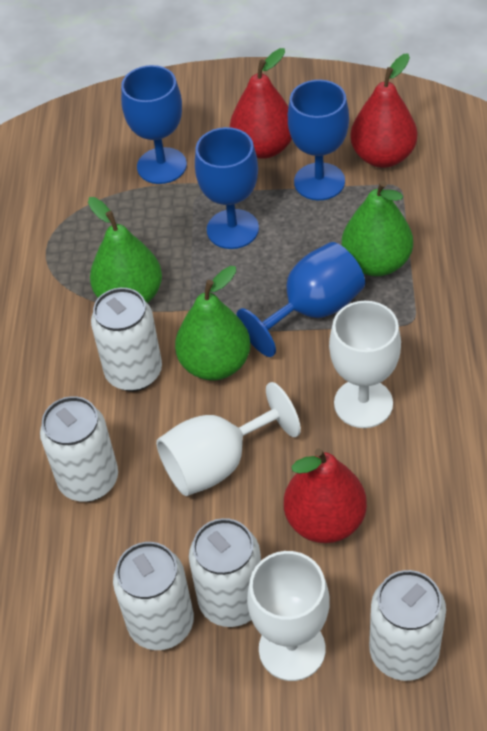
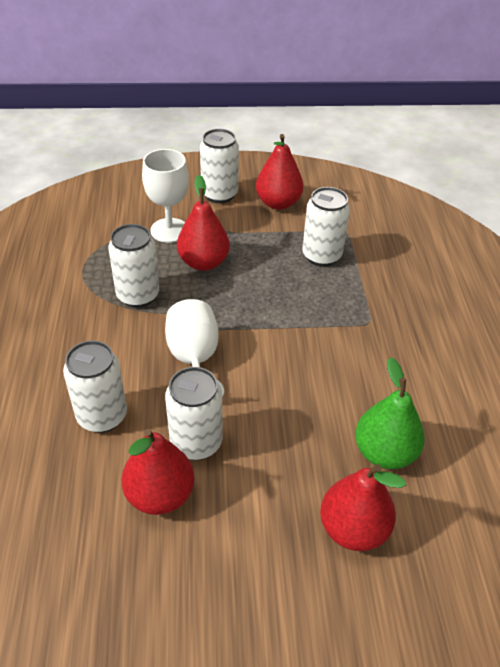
blue goblet: 4 -> 0
green pear: 3 -> 1
red pear: 3 -> 4
white goblet: 3 -> 2

